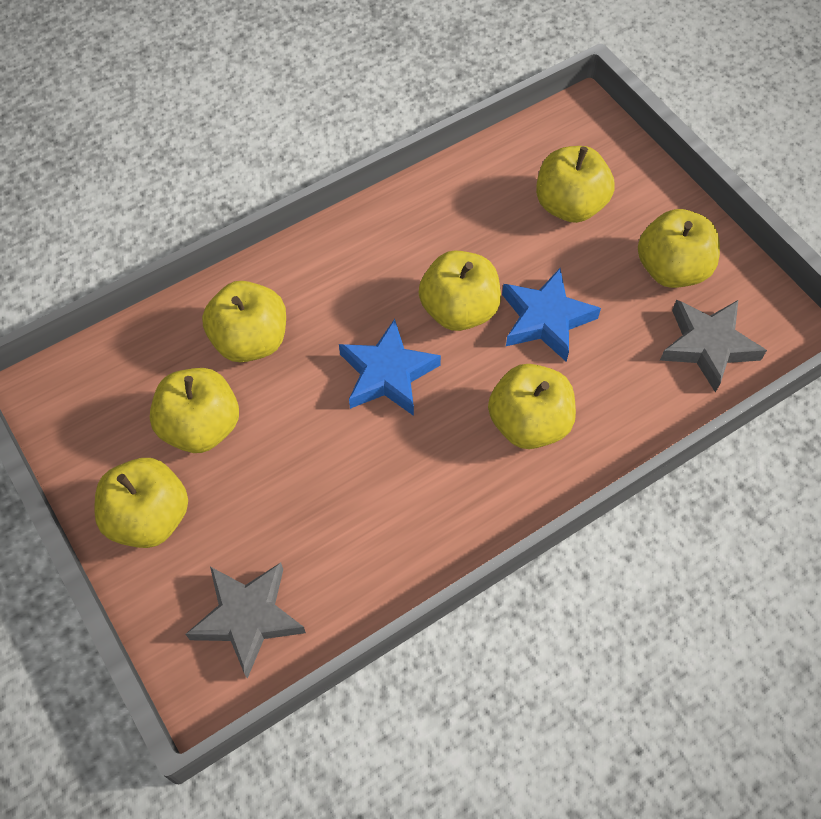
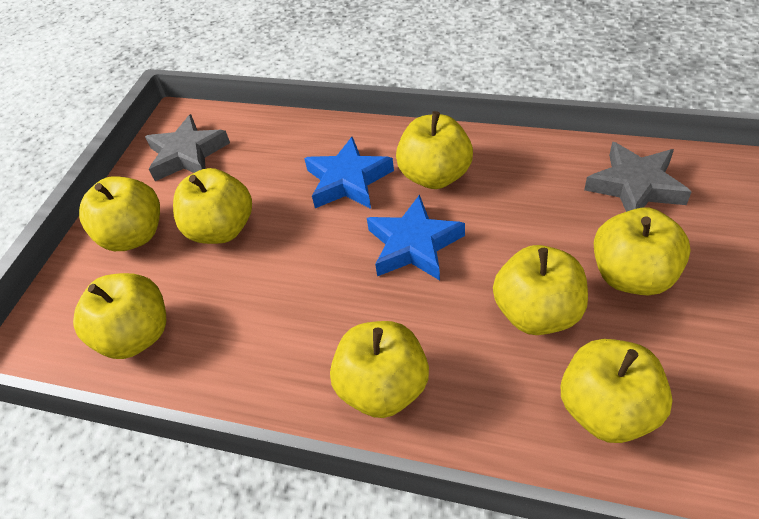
yellow apple: 7 -> 8

